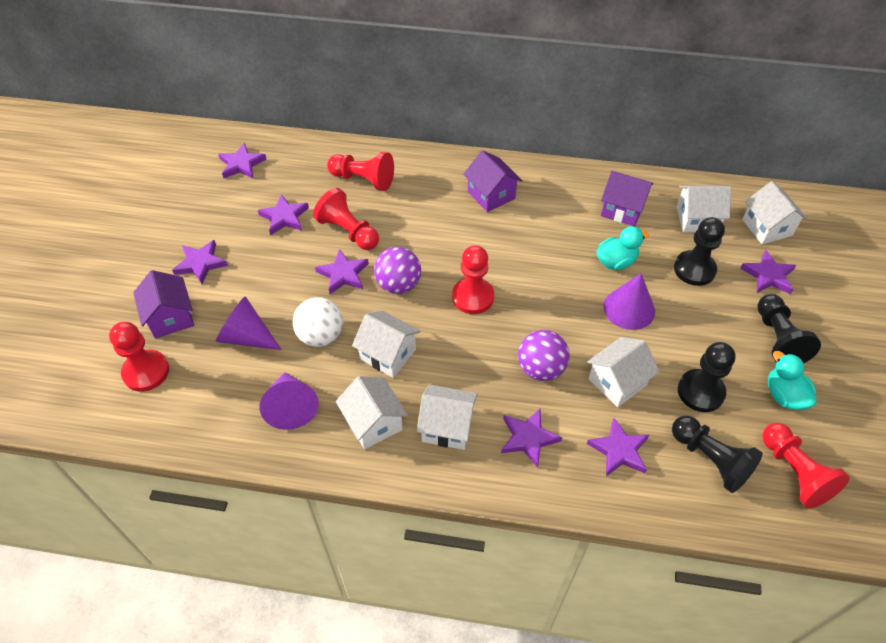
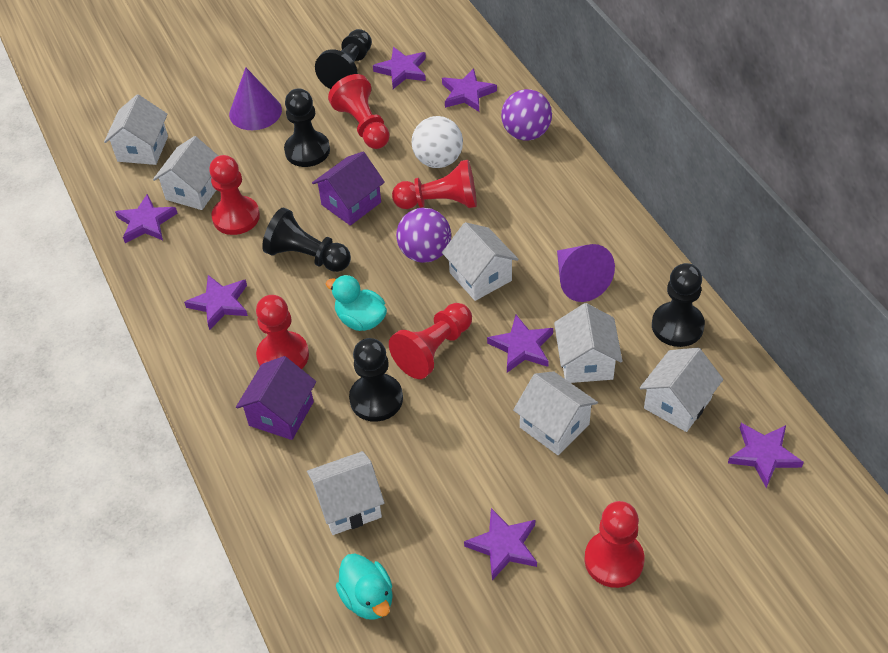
black pawn: 4 -> 5
purple cone: 3 -> 2
purple house: 3 -> 2
red pawn: 5 -> 6
white house: 6 -> 7

